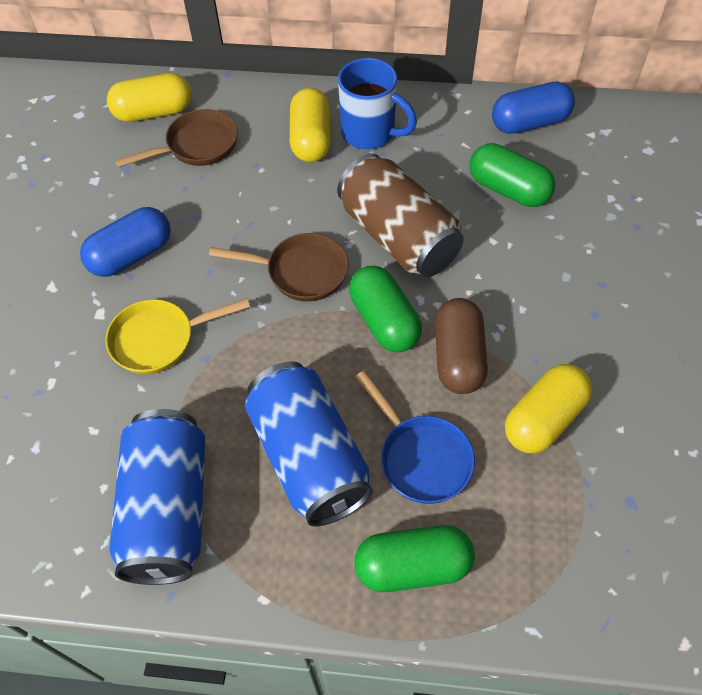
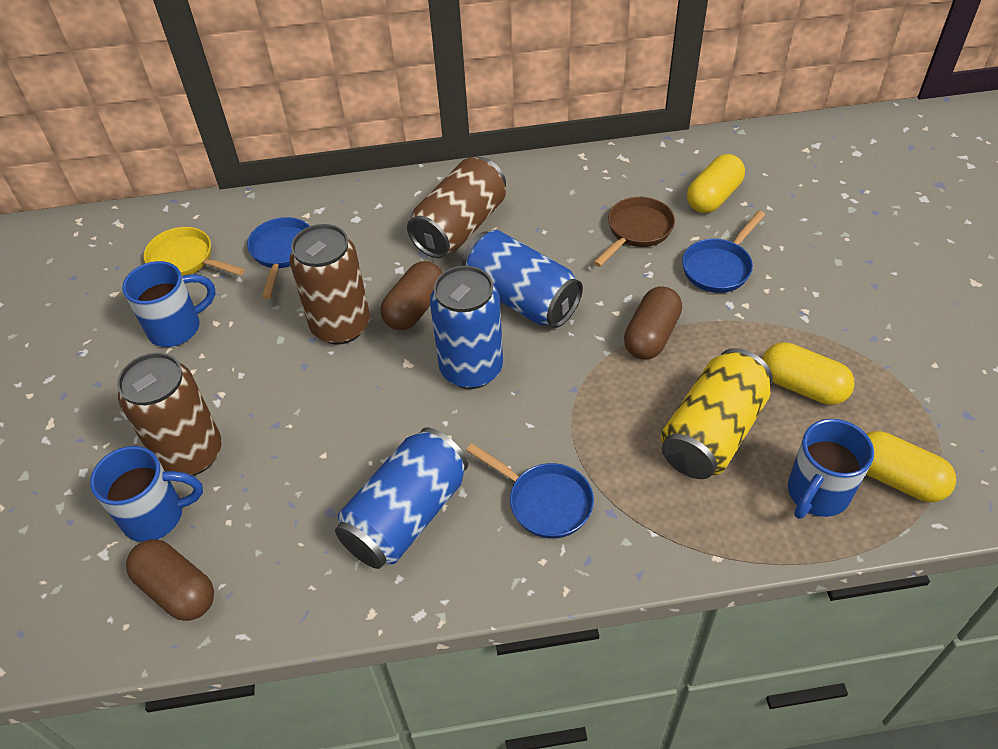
blue can: 2 -> 3
blue capsule: 2 -> 0
blue mug: 1 -> 3
blue pan: 1 -> 3
brown can: 1 -> 3
brown capsule: 1 -> 3
brown pan: 2 -> 1
green capsule: 3 -> 0
yellow can: 0 -> 1

